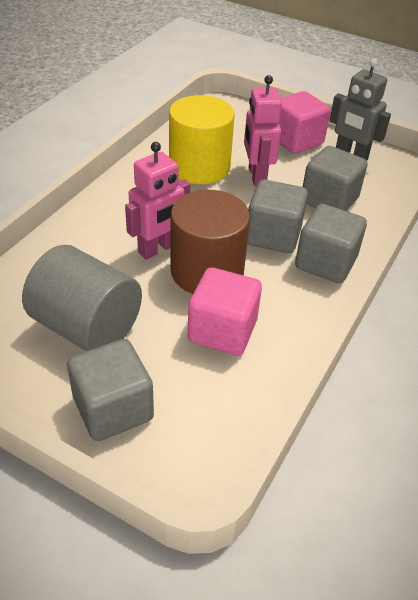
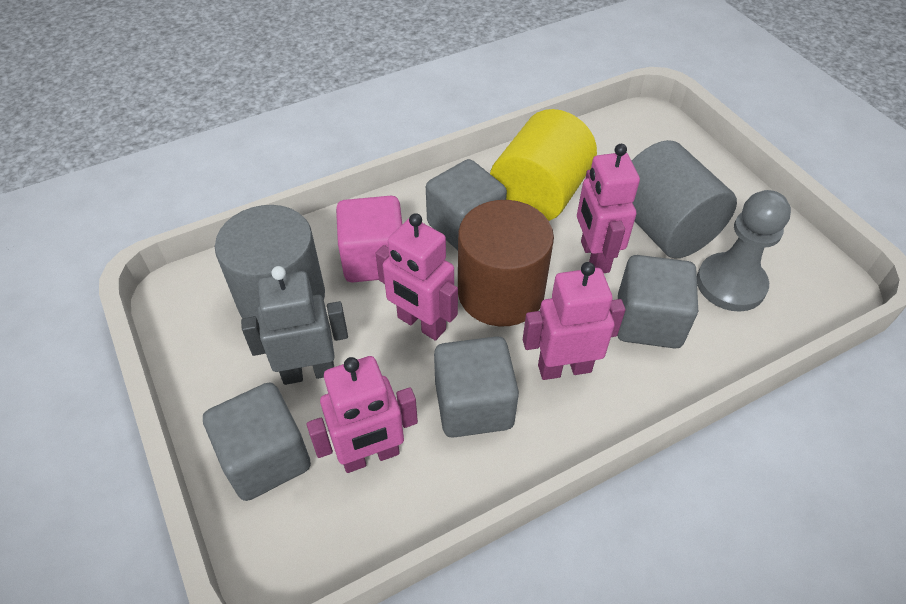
grey cylinder: 1 -> 2
grey pawn: 0 -> 1
pink cube: 2 -> 1
pink robot: 2 -> 4

